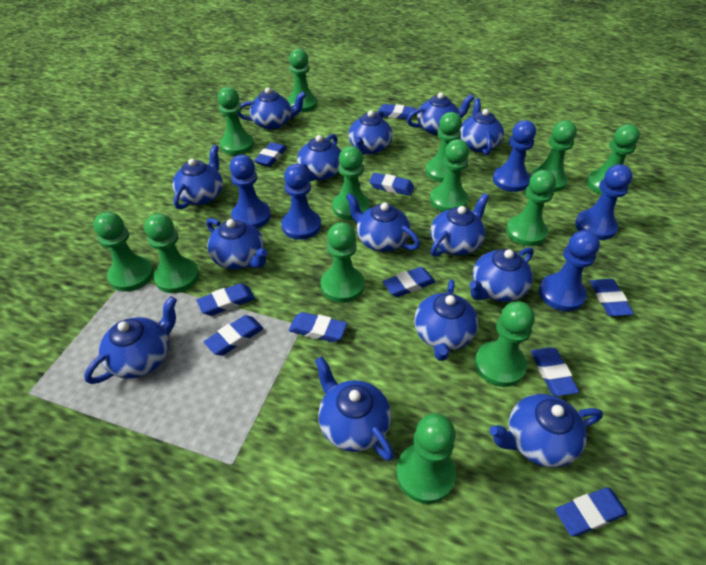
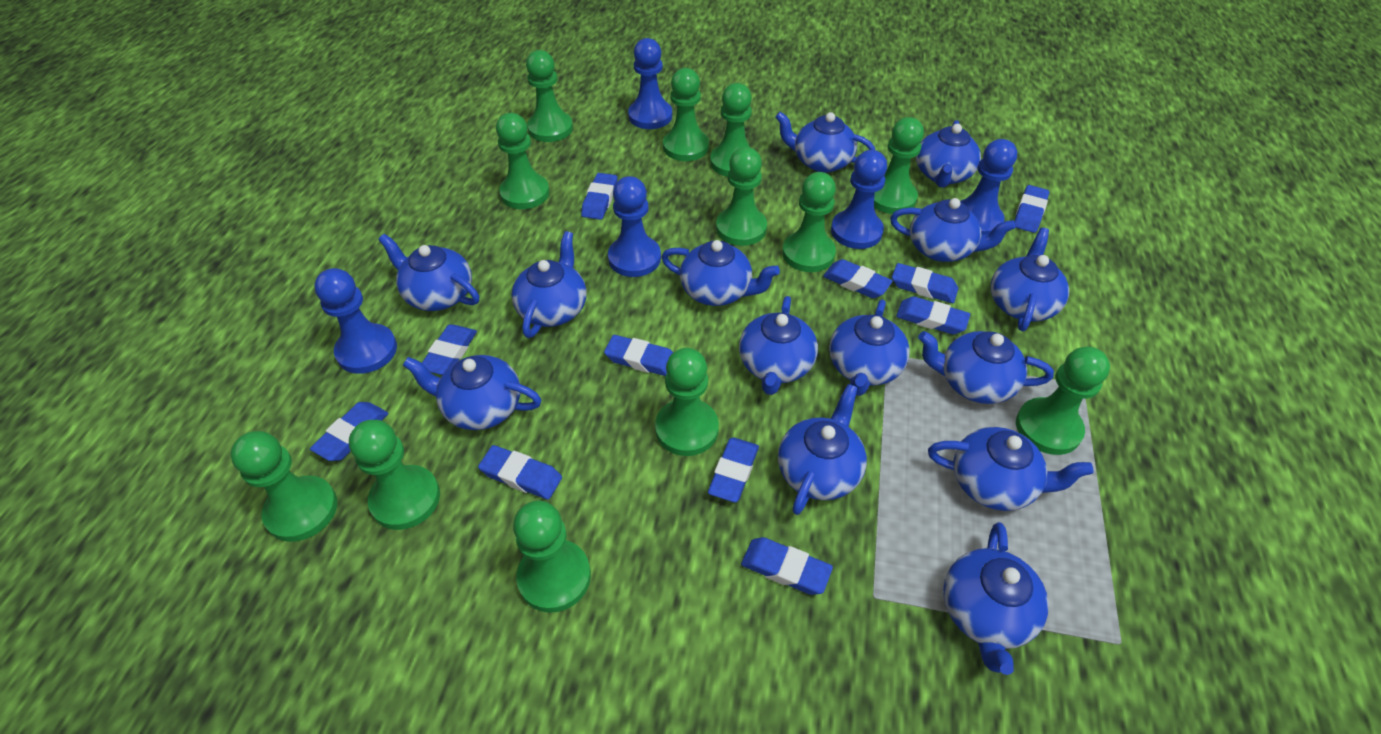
blue eraser: 10 -> 11
green pawn: 13 -> 12

